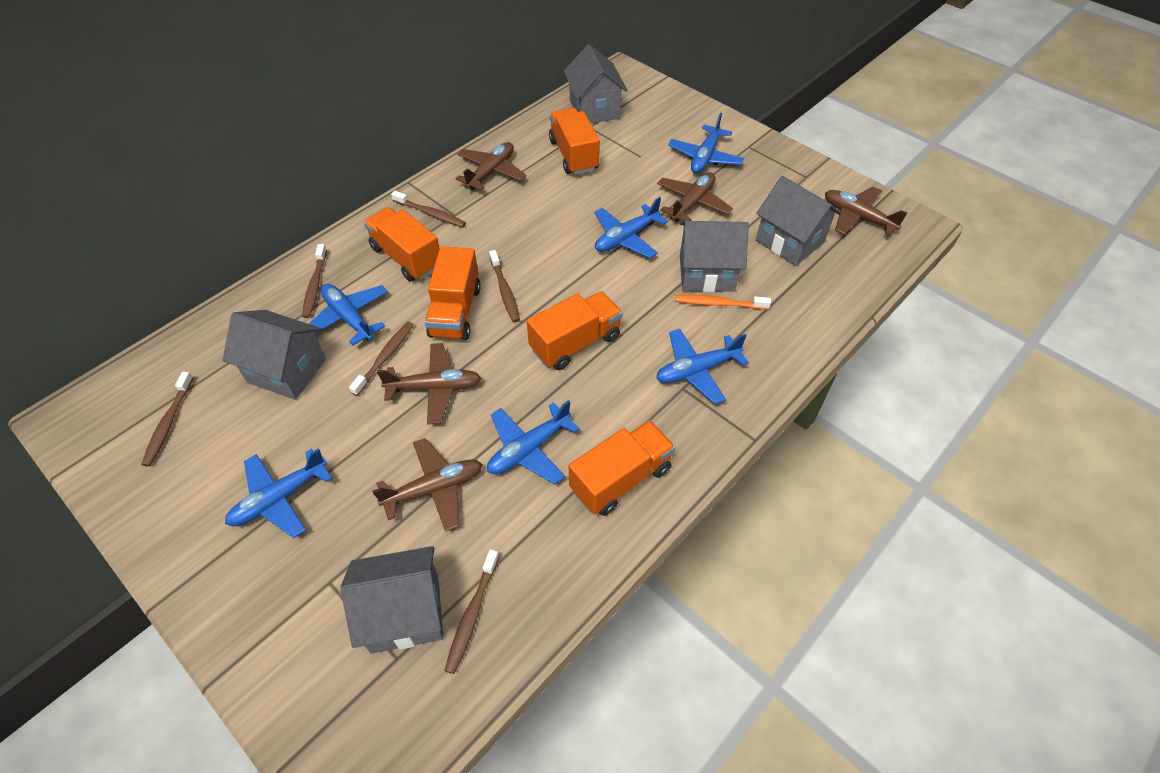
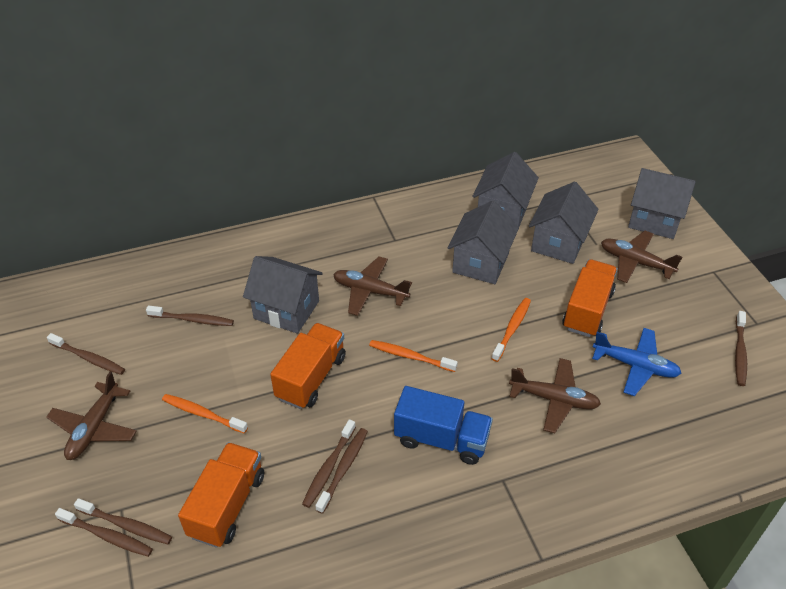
blue plane: 6 -> 1
blue truck: 0 -> 1
brown plane: 5 -> 4
brown toothbrush: 6 -> 7
orange toothbrush: 1 -> 3
orange truck: 5 -> 3

